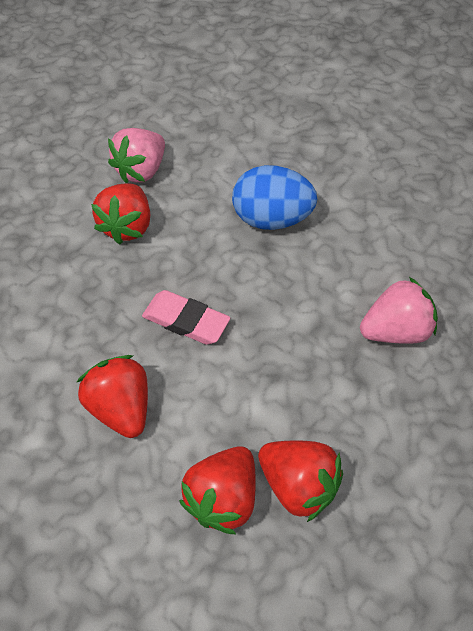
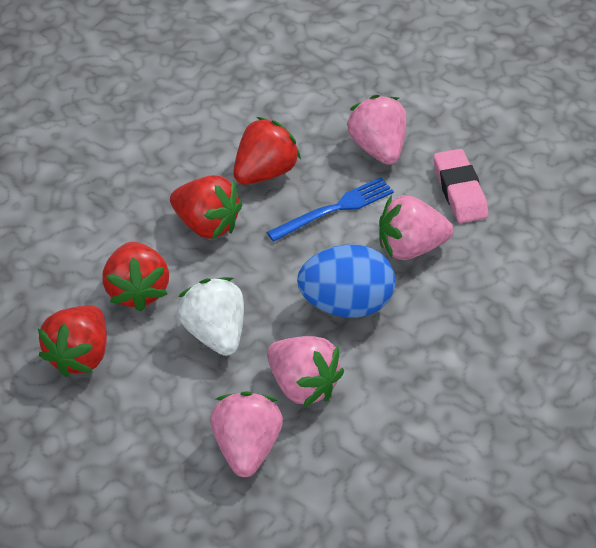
blue fork: 0 -> 1
pink strawberry: 2 -> 4
white strawberry: 0 -> 1

